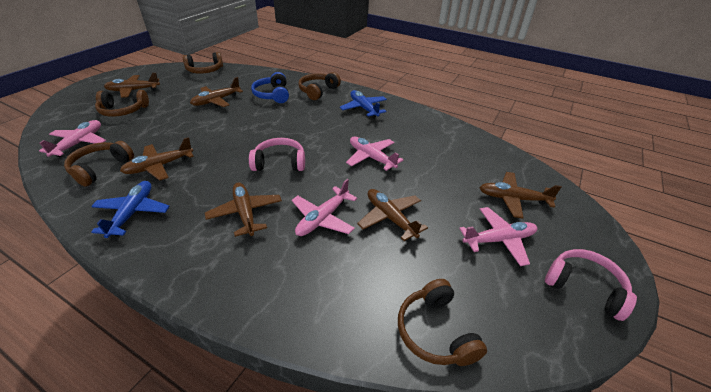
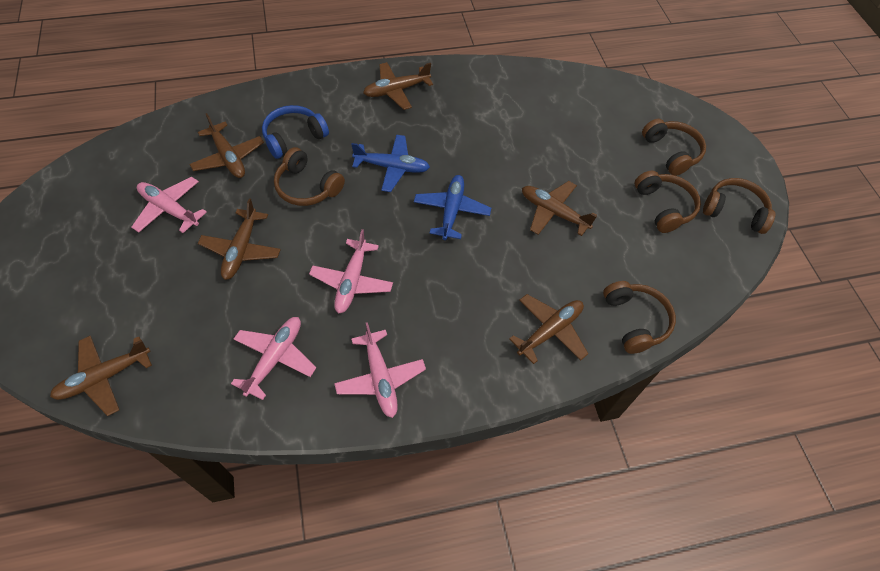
pink headphones: 2 -> 0

